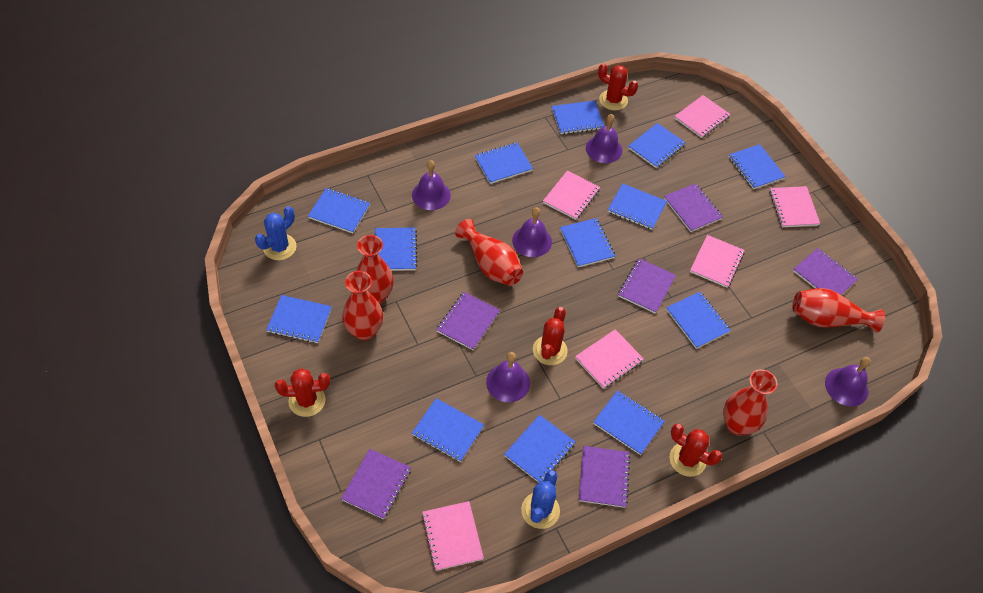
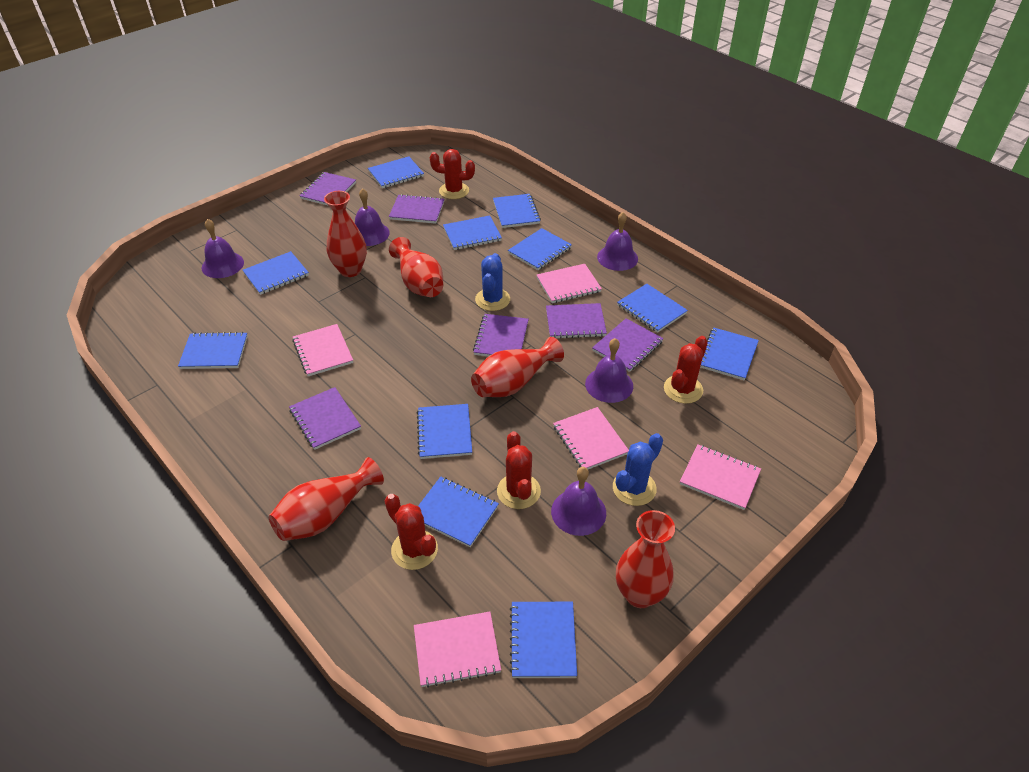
blue notebook: 13 -> 11
pink notebook: 6 -> 5

